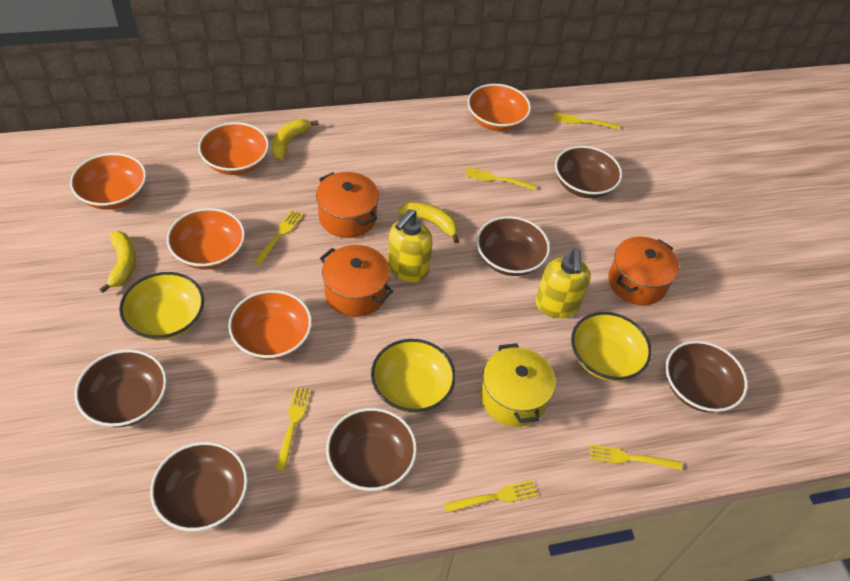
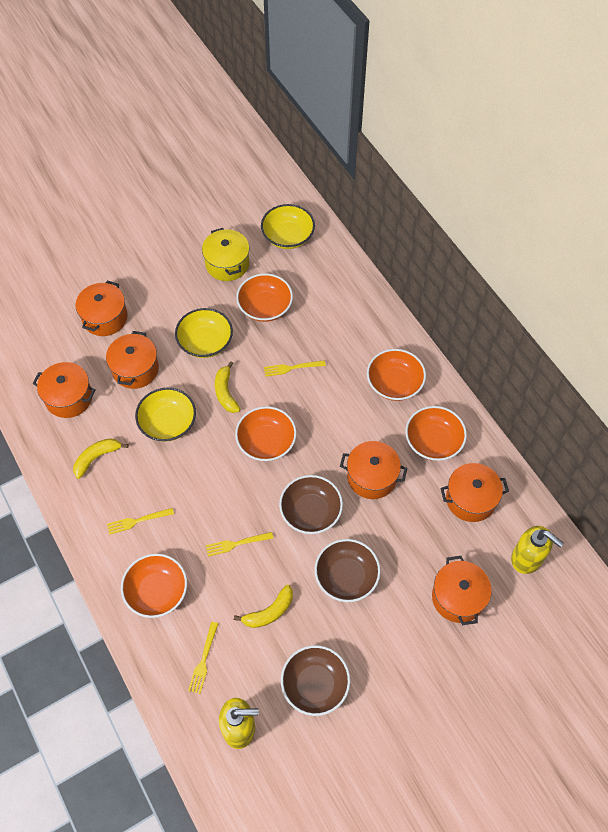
brown bowl: 6 -> 3
orange pot: 3 -> 6
yellow fork: 6 -> 4

